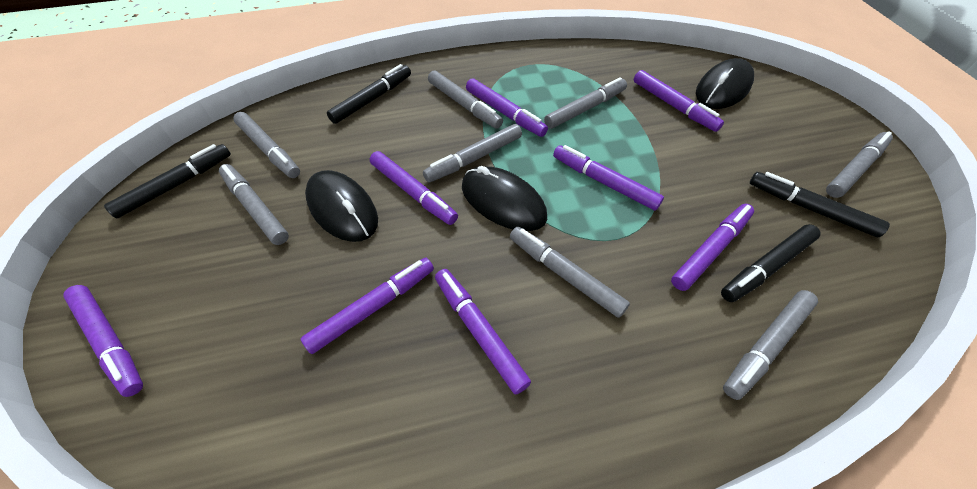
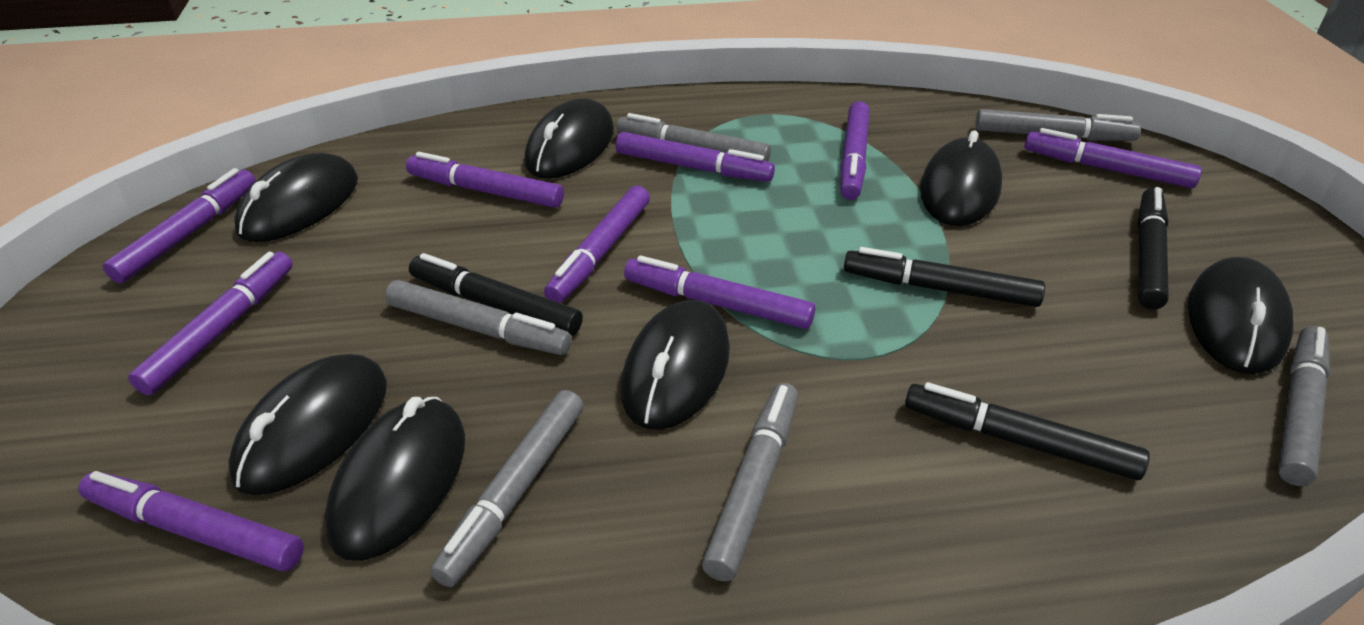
black mouse: 3 -> 7
grey marker: 8 -> 6
purple marker: 8 -> 9

